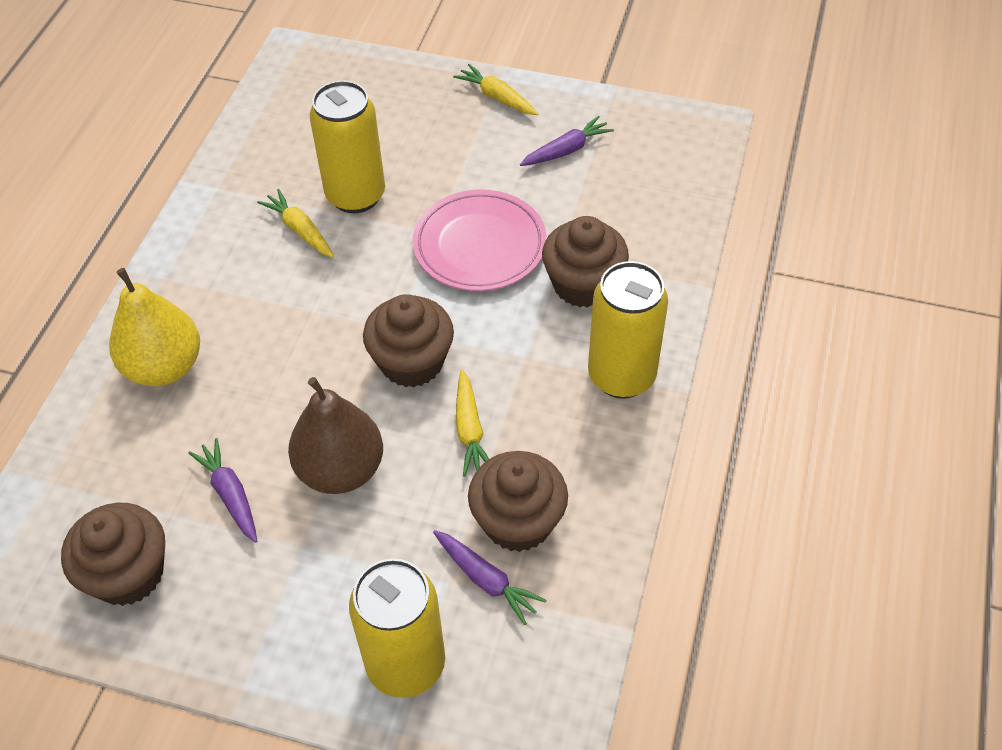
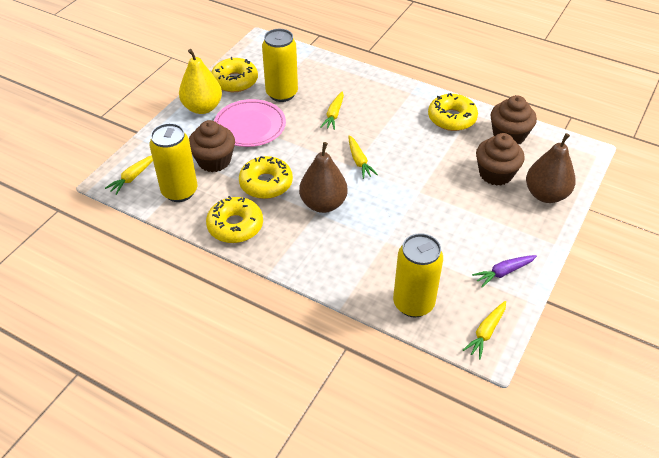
brown cupcake: 4 -> 3
brown pear: 1 -> 2
purple carrot: 3 -> 1
yellow carrot: 3 -> 4
yellow donut: 0 -> 4

